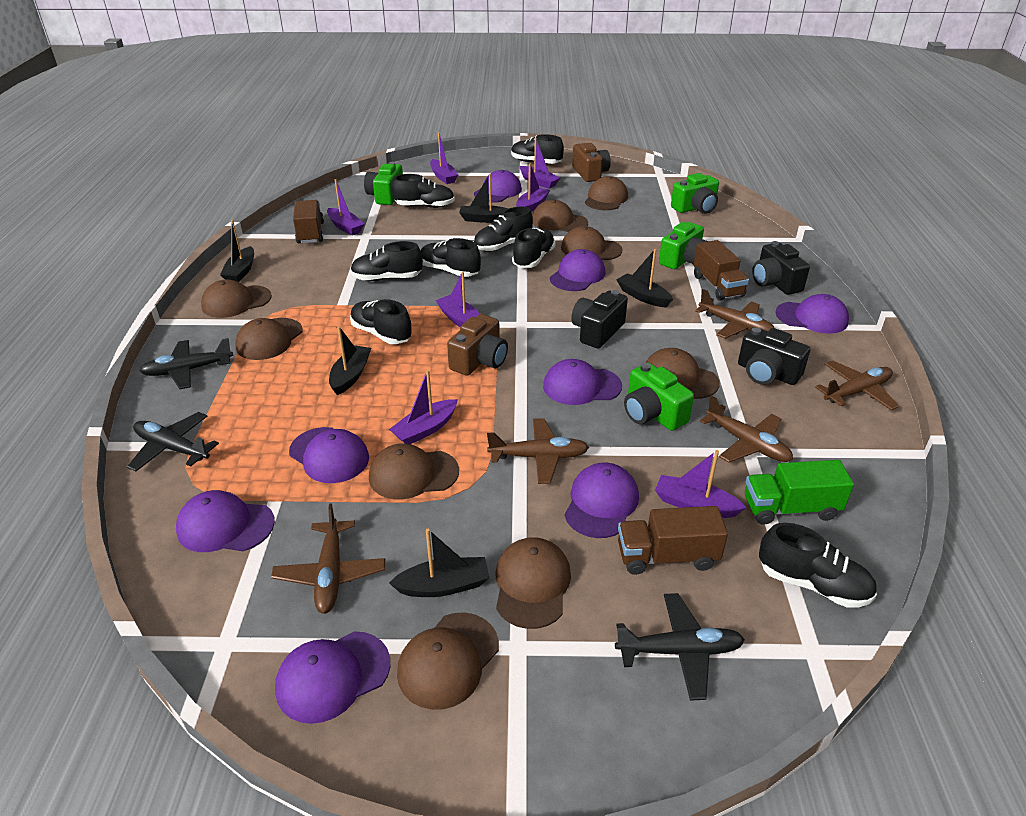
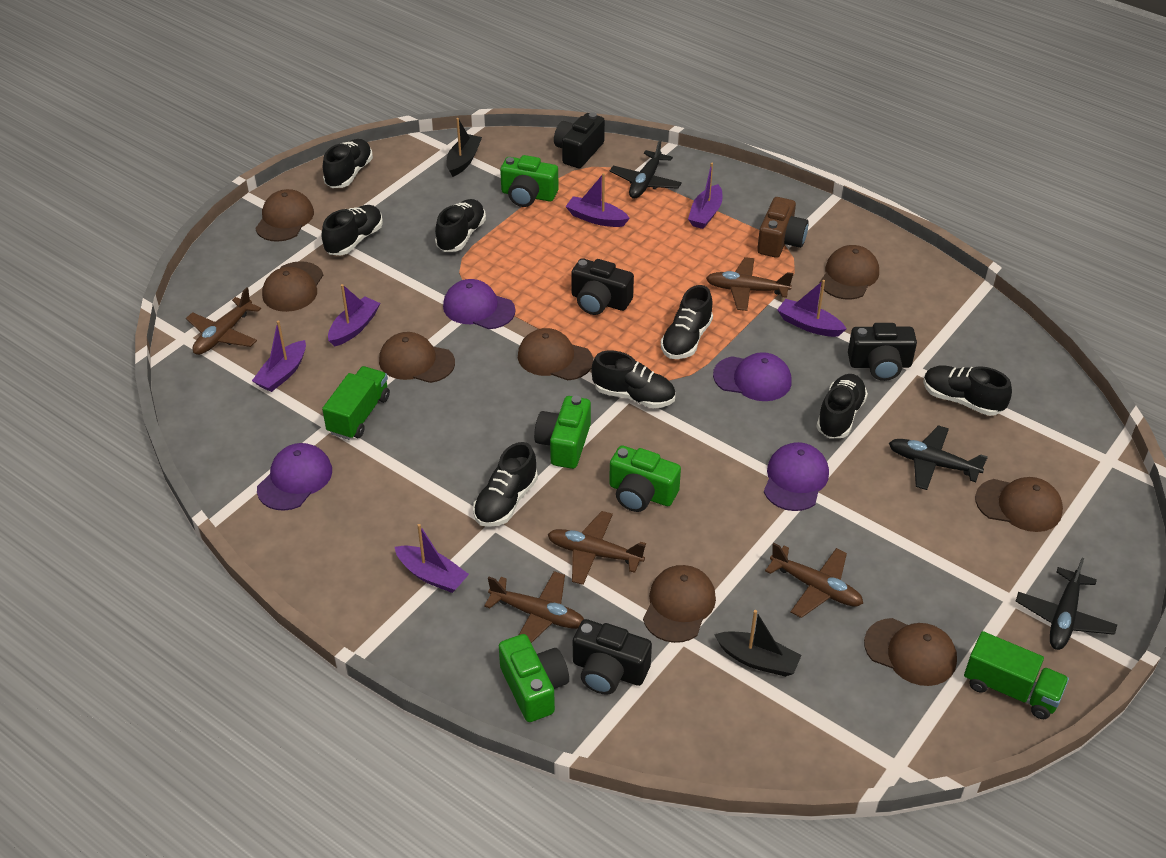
black boat: 5 -> 2
black camera: 3 -> 4
brown camera: 2 -> 1
brown cap: 9 -> 8
brown truck: 3 -> 0
green truck: 1 -> 2
purple boat: 7 -> 6
purple cap: 8 -> 4

